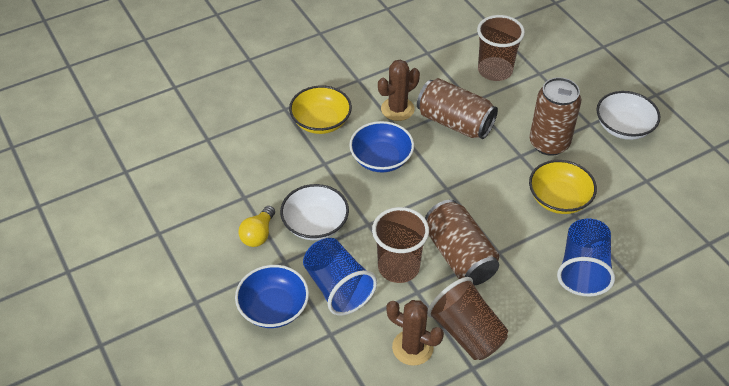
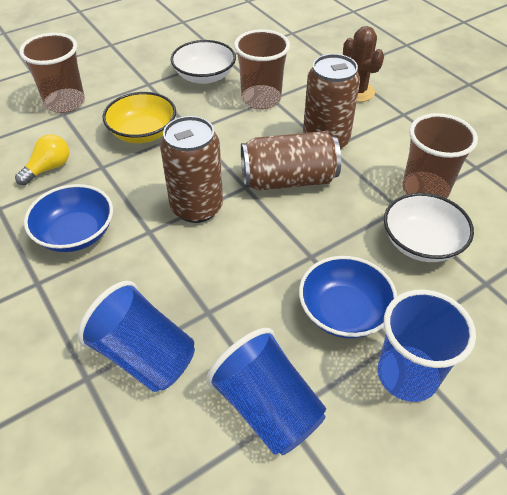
blue cup: 2 -> 3
brown cactus: 2 -> 1
yellow bowl: 2 -> 1

